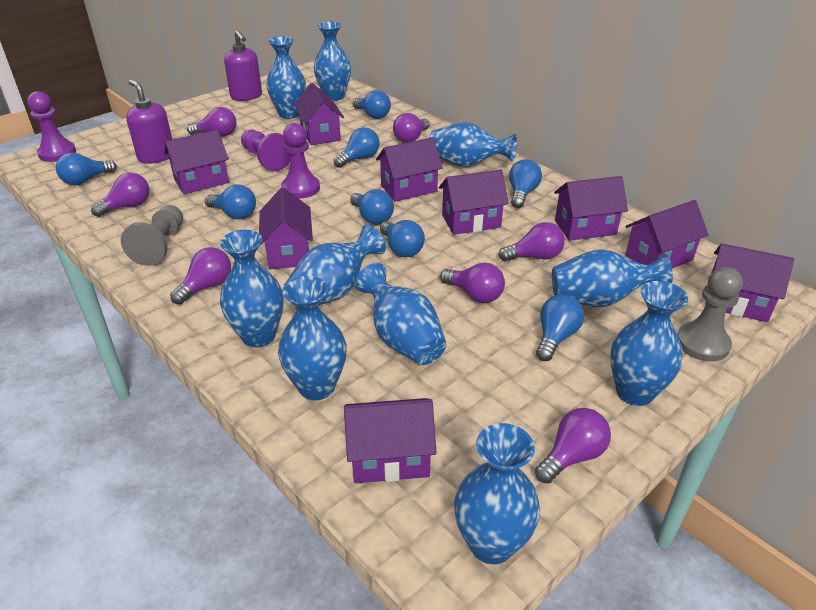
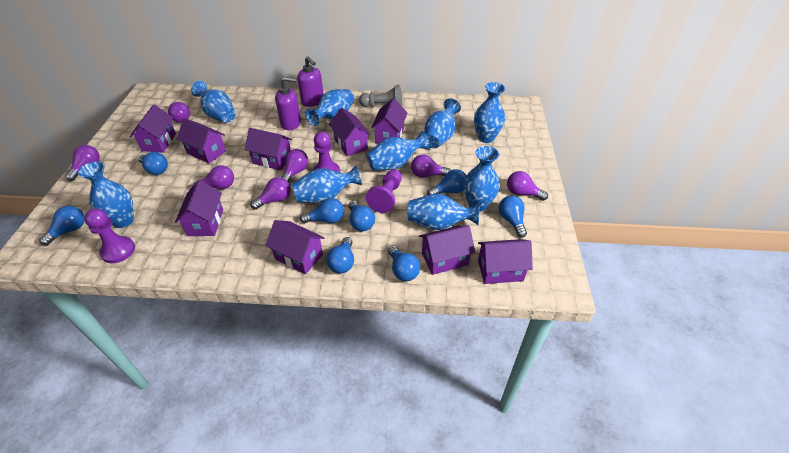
blue vase: 10 -> 9
grey pawn: 2 -> 1

